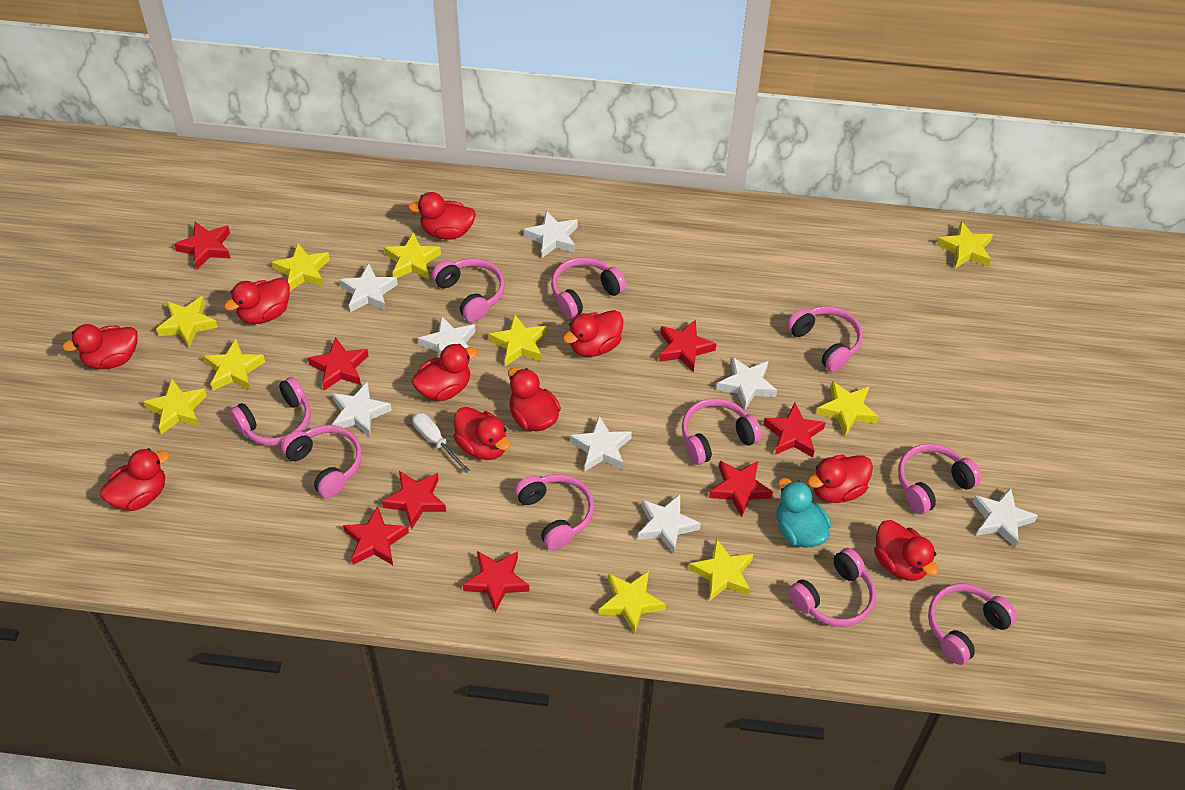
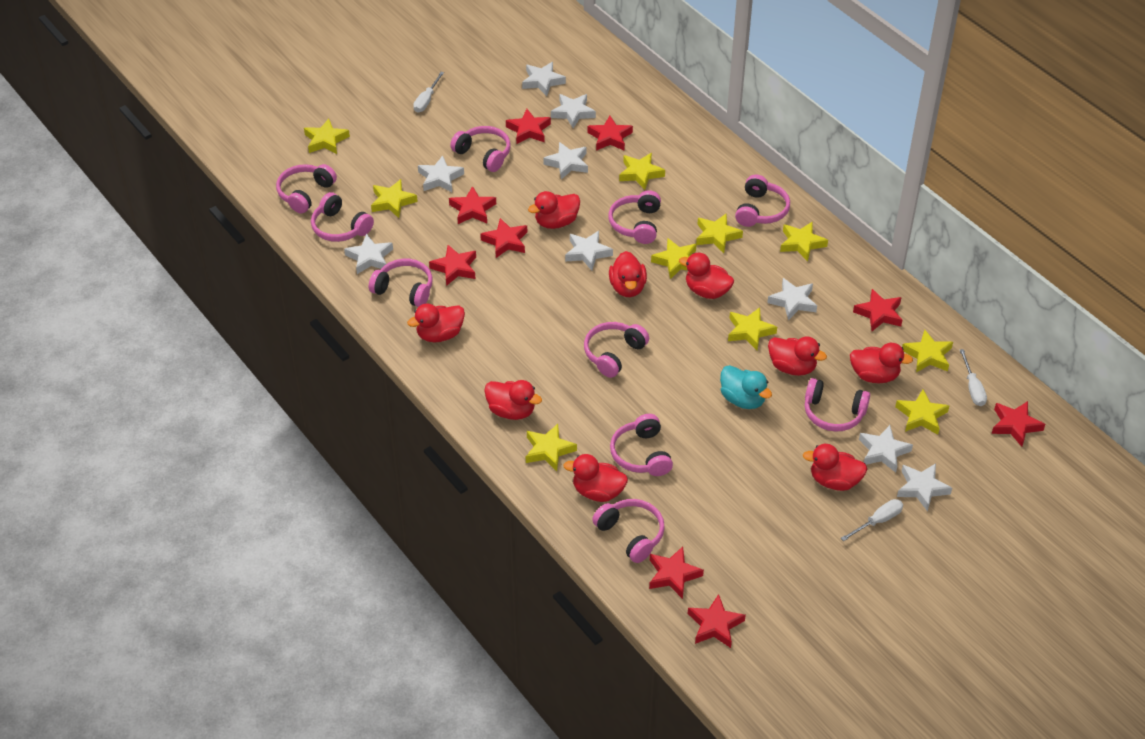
red duck: 10 -> 9
red star: 8 -> 9
white screwdriver: 1 -> 3
white star: 8 -> 9

